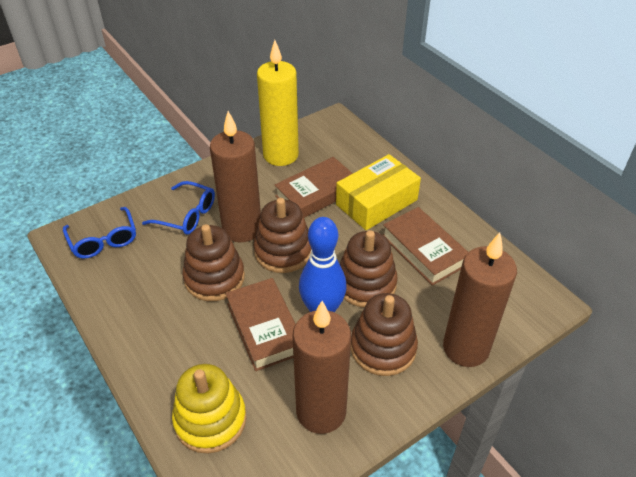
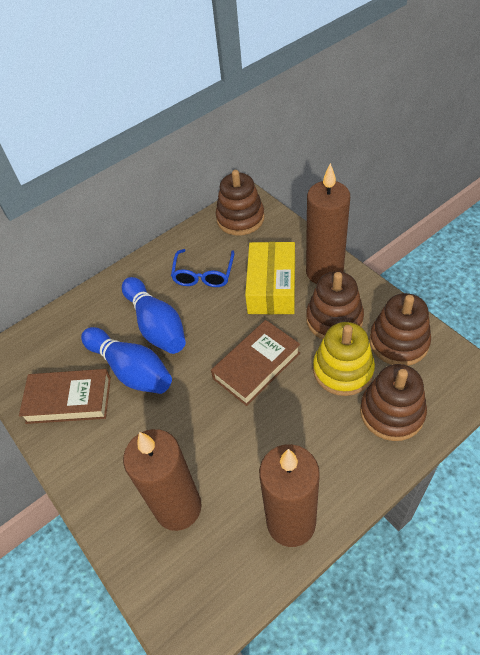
blue bowling pin: 1 -> 2
blue glasses: 2 -> 1
brown book: 3 -> 2
yellow candle: 1 -> 0

